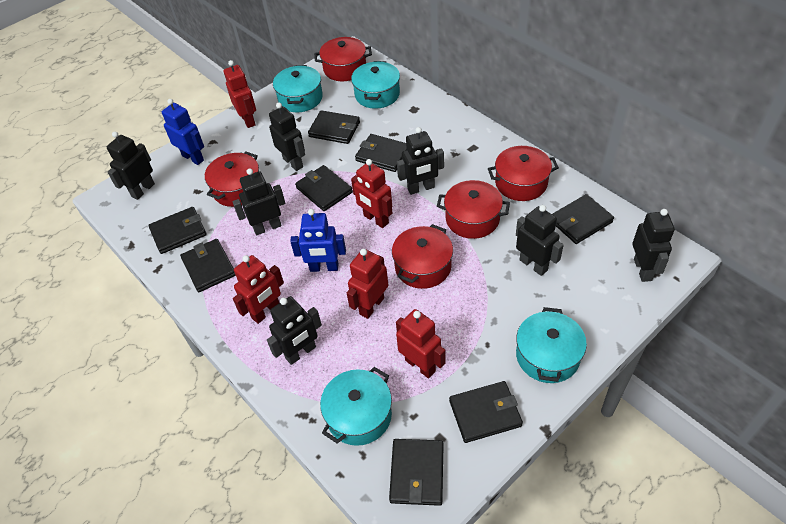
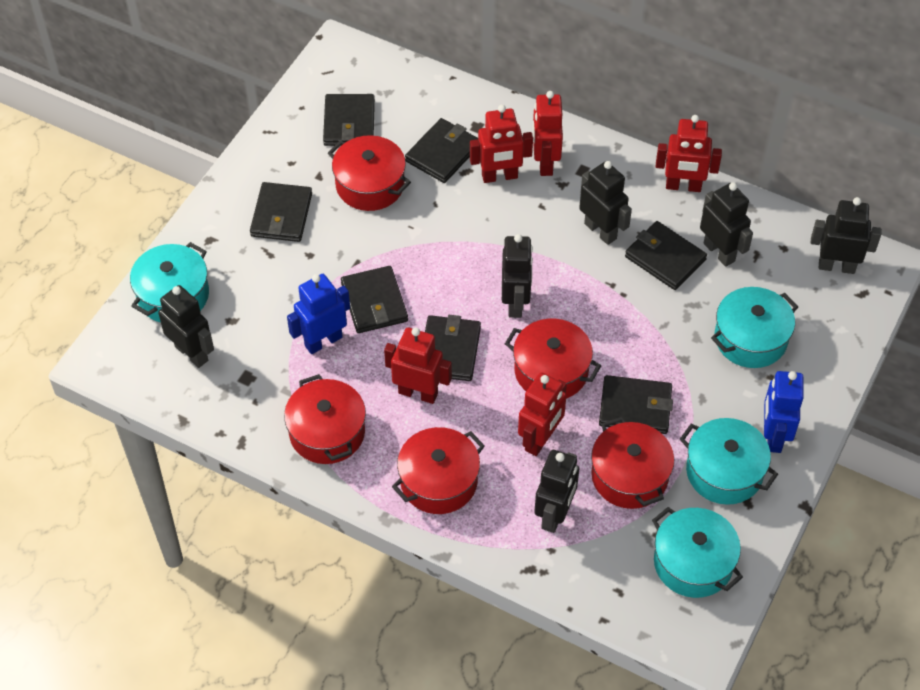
black robot: 7 -> 6
black wallet: 8 -> 7

